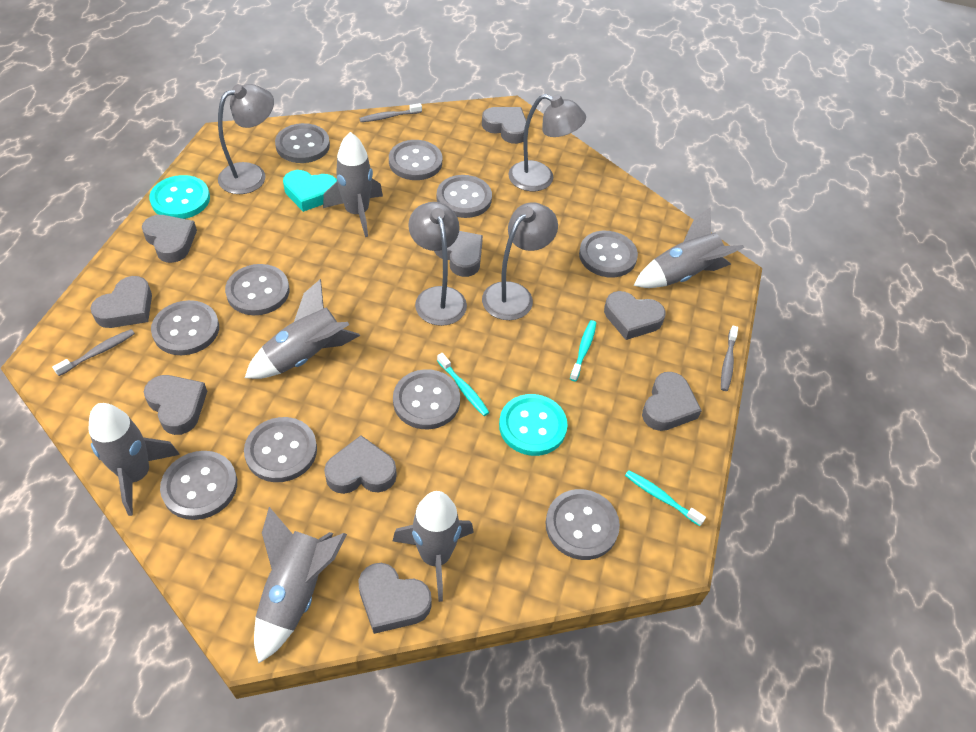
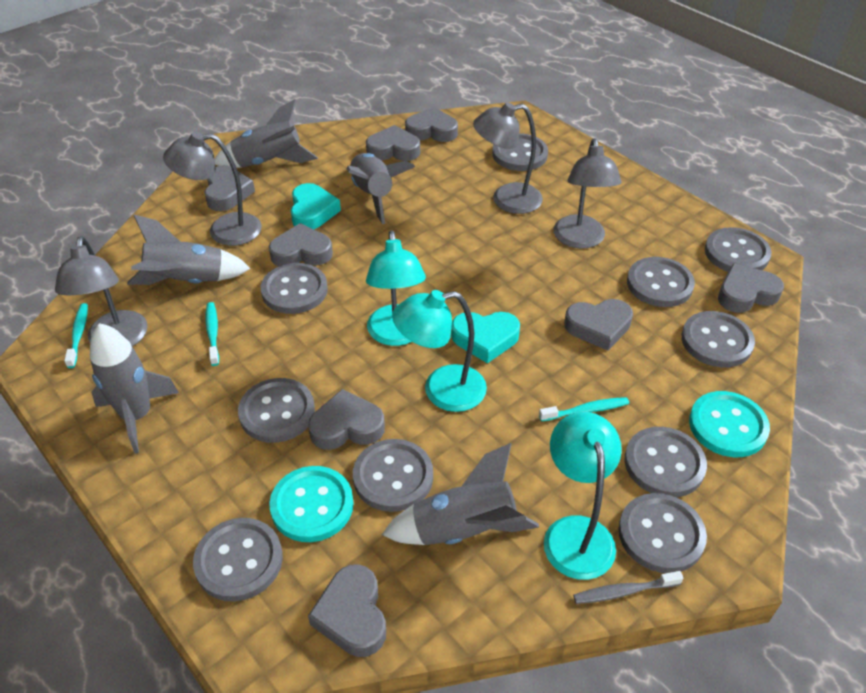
grey heart: 9 -> 8
grey rocket: 6 -> 5
grey toothbrush: 3 -> 1
turquoise heart: 1 -> 2
turquoise lamp: 0 -> 3

